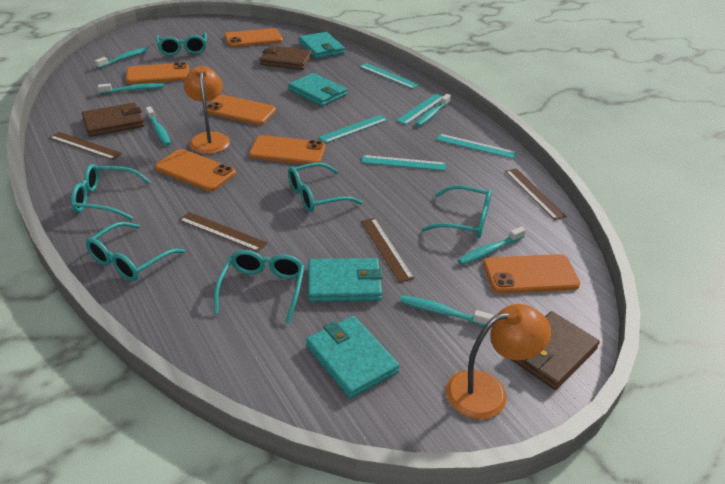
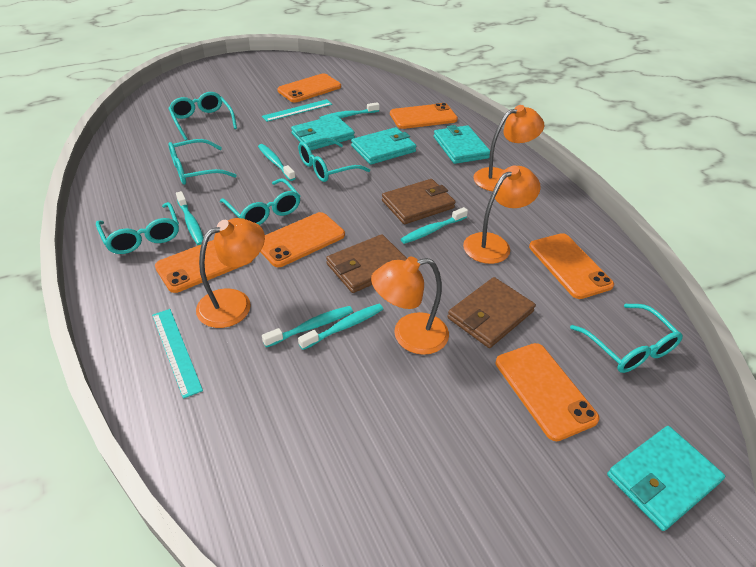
brown ruler: 4 -> 0
orange lamp: 2 -> 4
turquoise ruler: 5 -> 2

